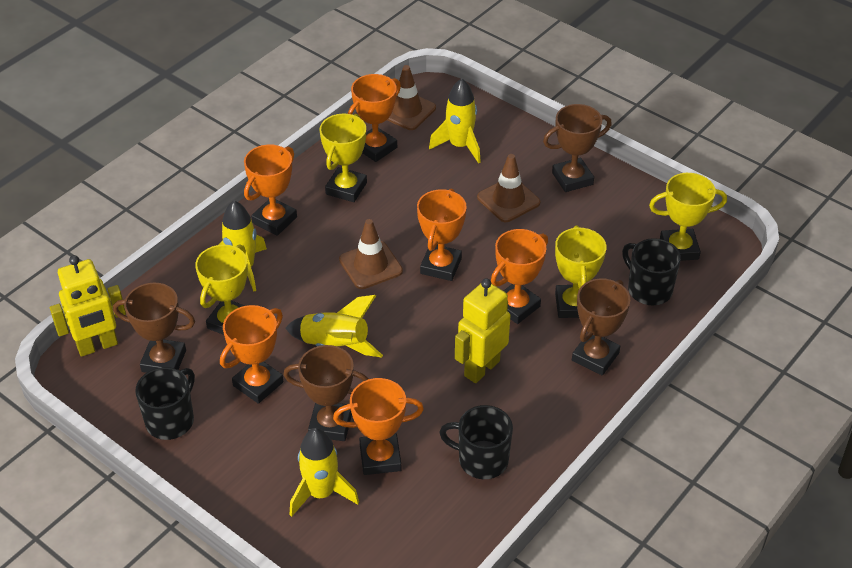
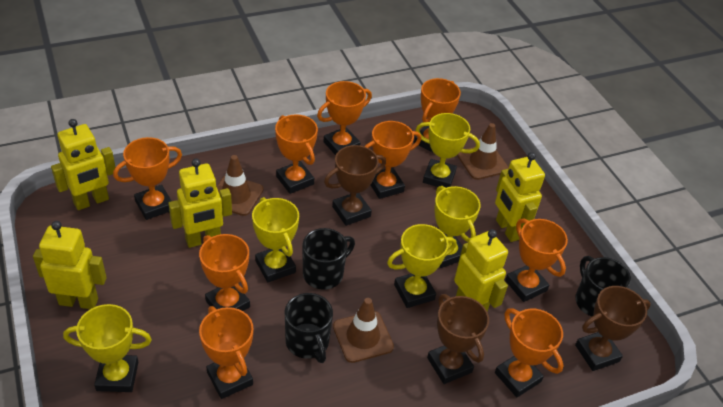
brown trophy: 4 -> 3
orange trophy: 6 -> 9
yellow robot: 2 -> 5
yellow rocket: 4 -> 0
yellow trophy: 4 -> 5

